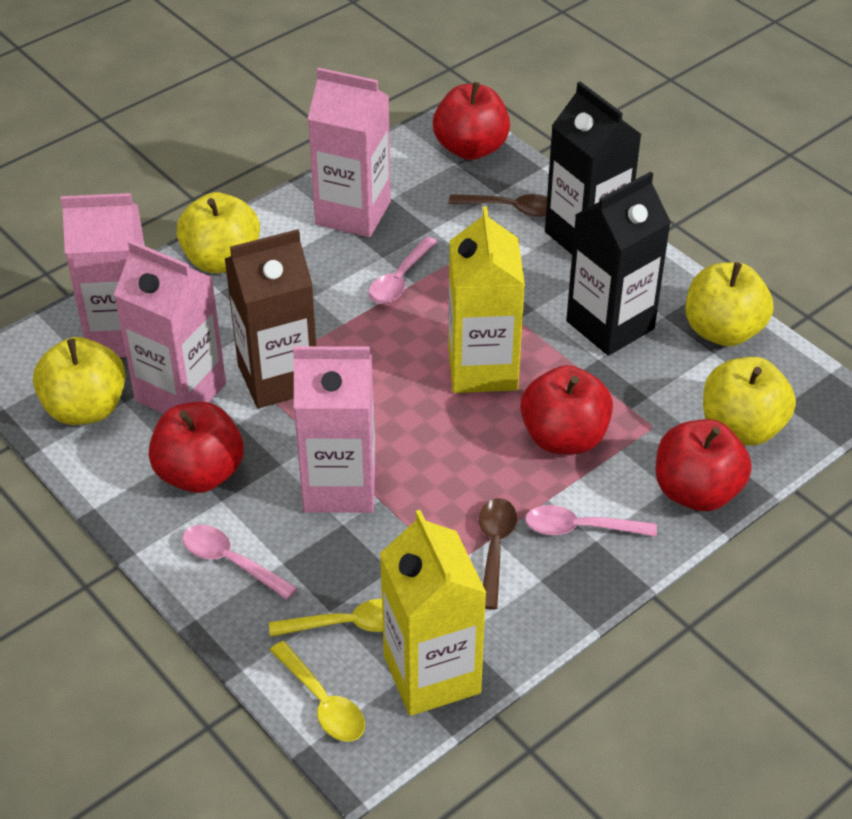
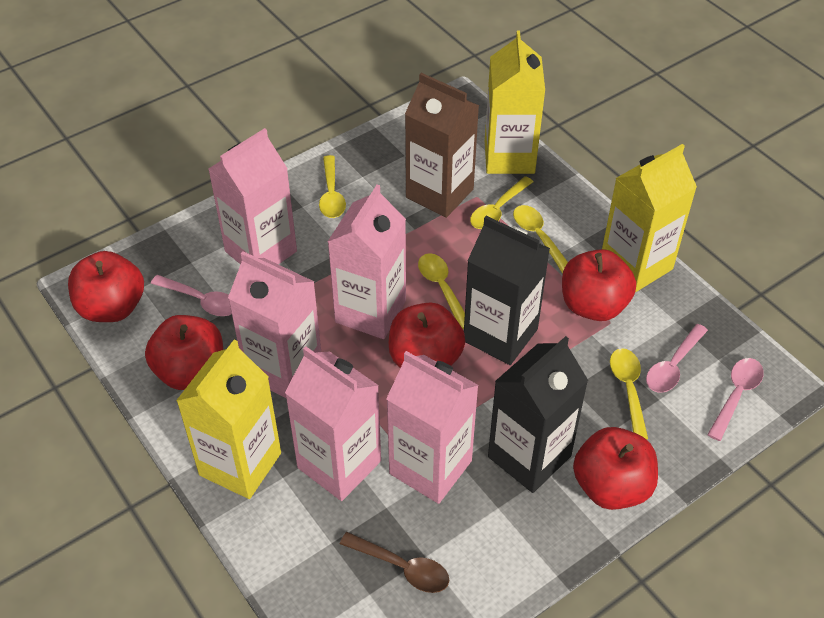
brown spoon: 2 -> 1
pink carton: 4 -> 5
red apple: 4 -> 5
yellow apple: 4 -> 0
yellow carton: 2 -> 3
yellow spoon: 2 -> 5

